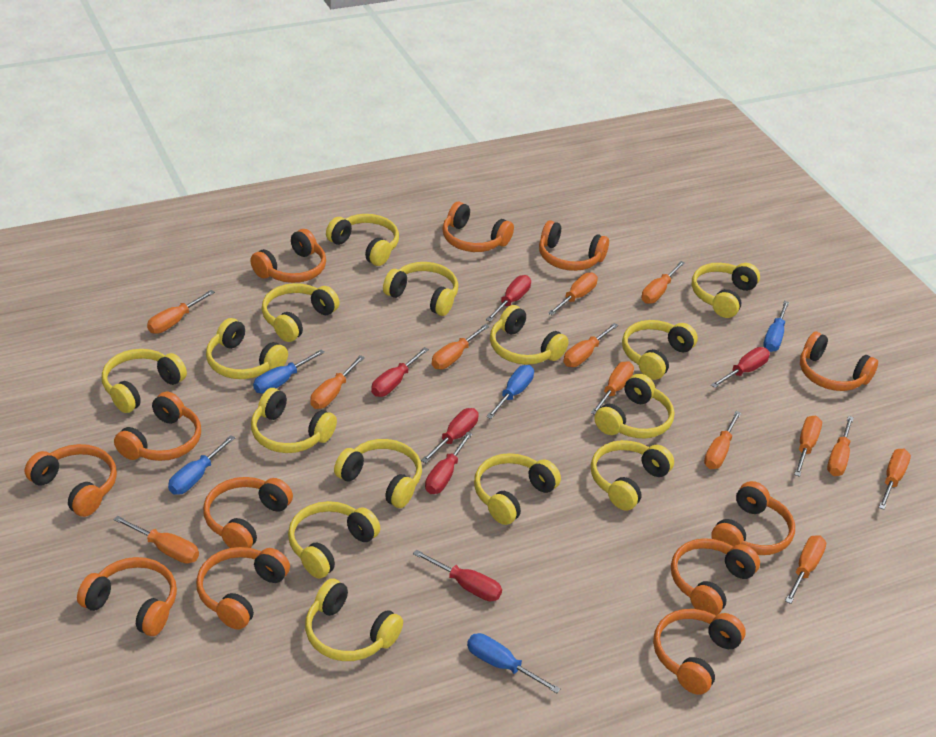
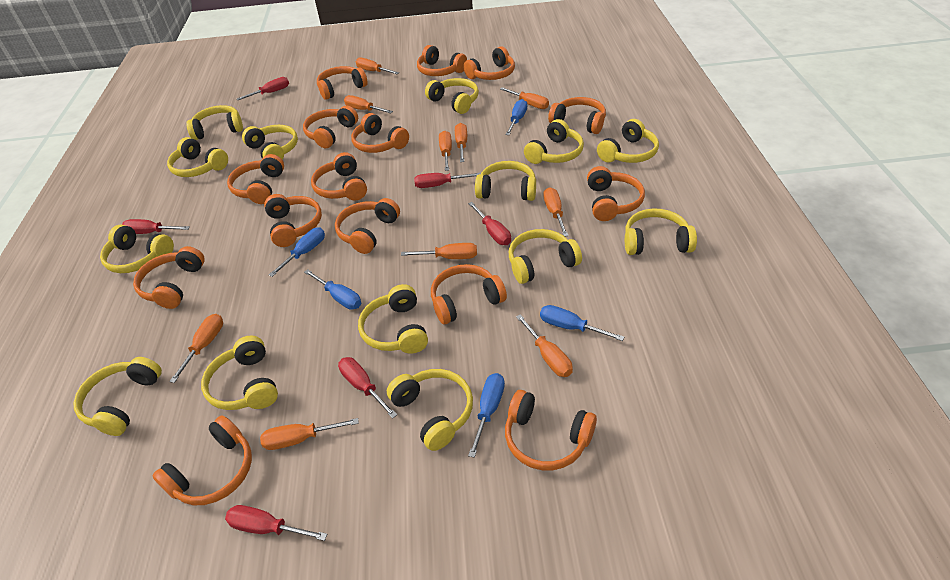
orange headphones: 12 -> 15
orange screwdriver: 13 -> 10
yellow headphones: 15 -> 14

